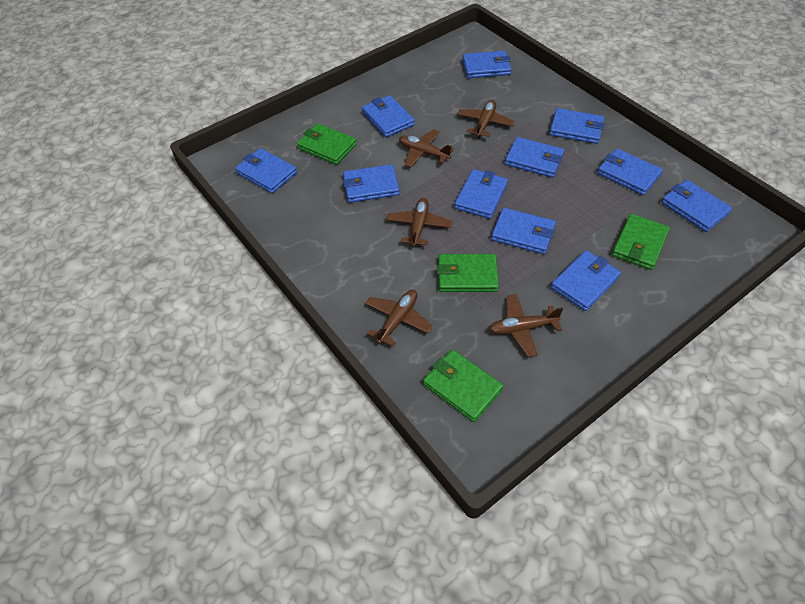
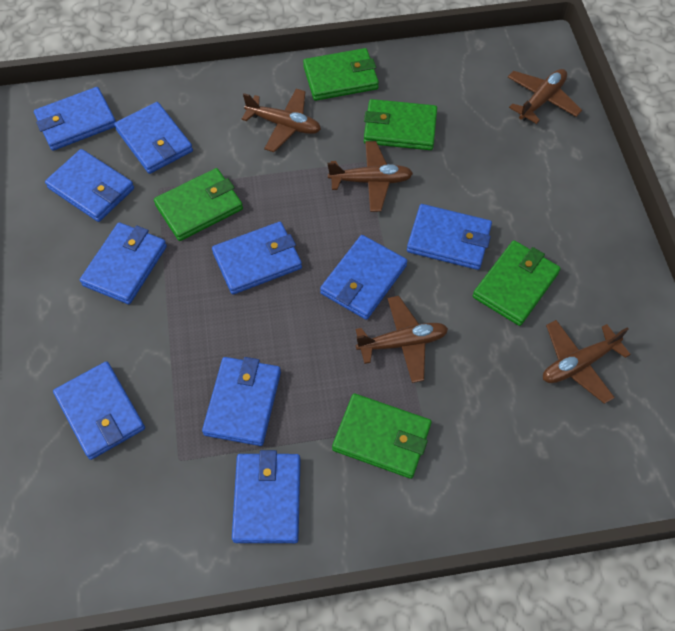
blue wallet: 11 -> 10
green wallet: 4 -> 5

